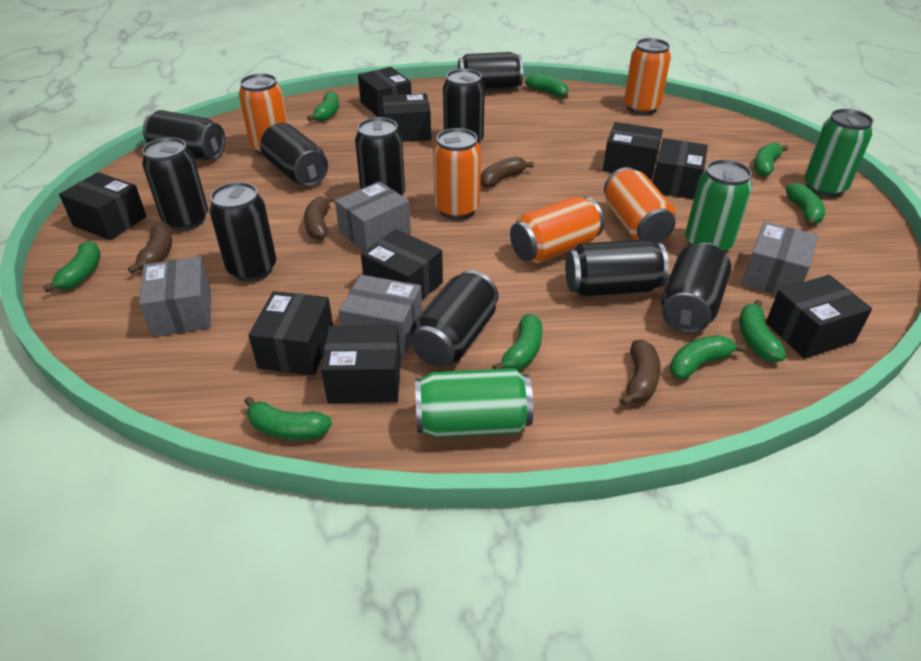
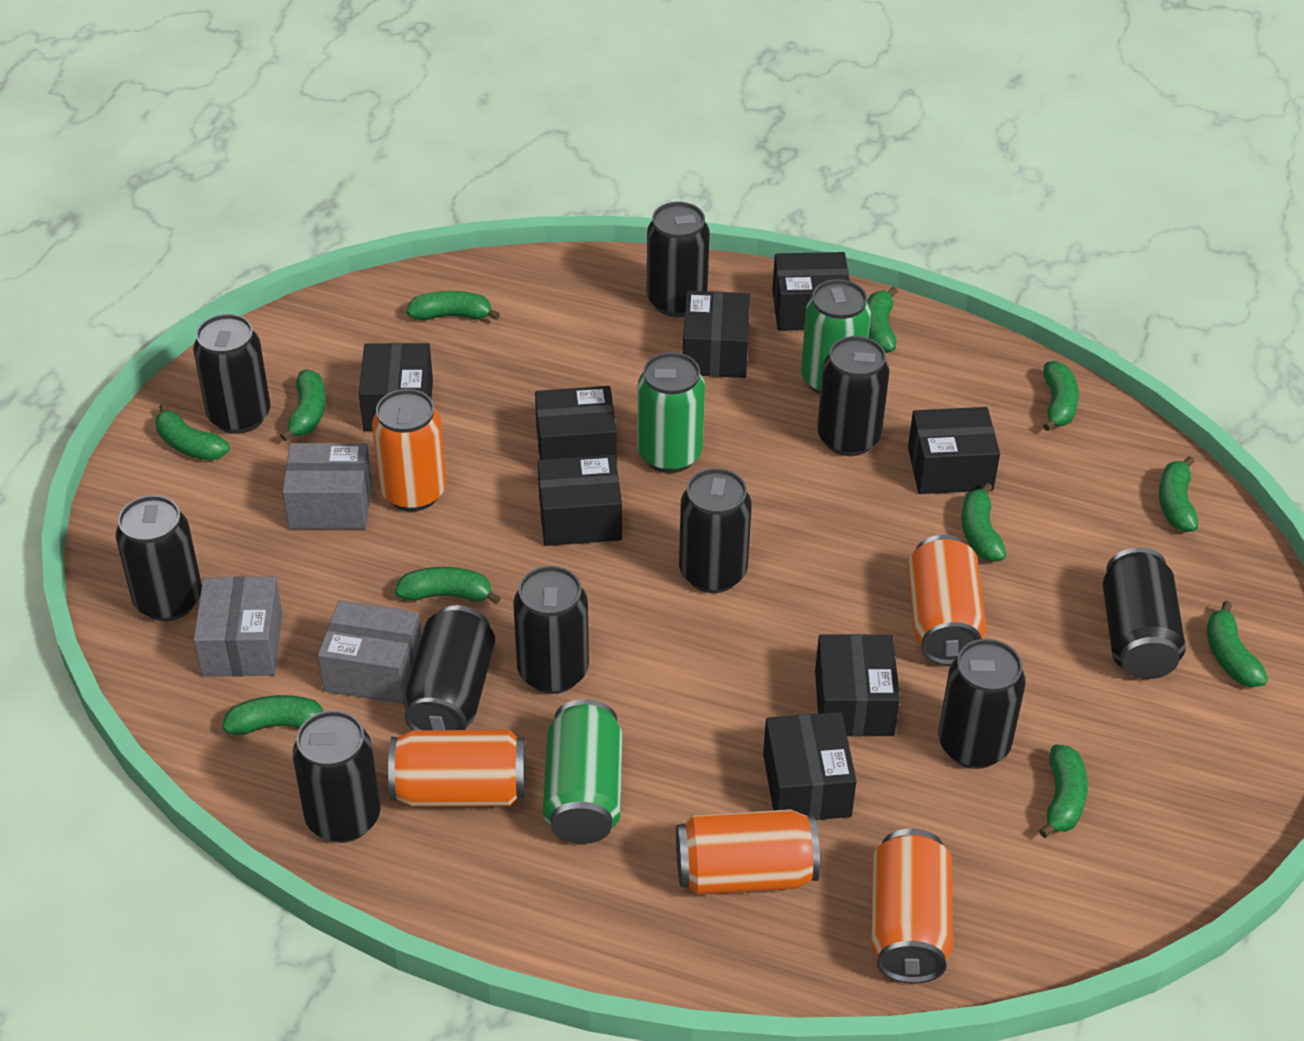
black box: 9 -> 8
brown banana: 4 -> 0
green banana: 9 -> 11
grey box: 4 -> 3

